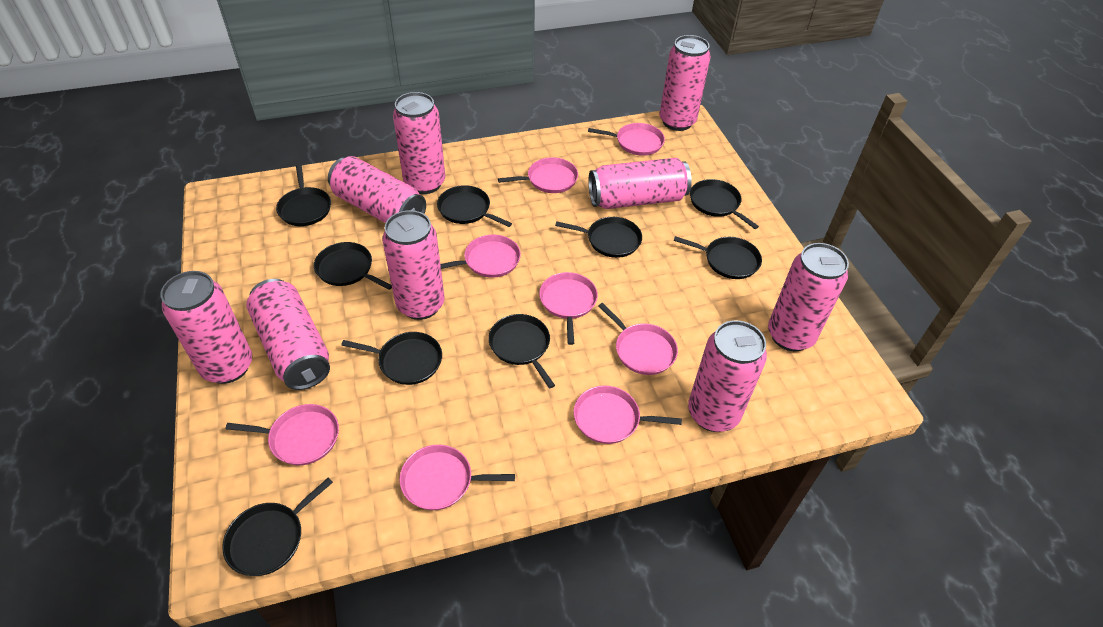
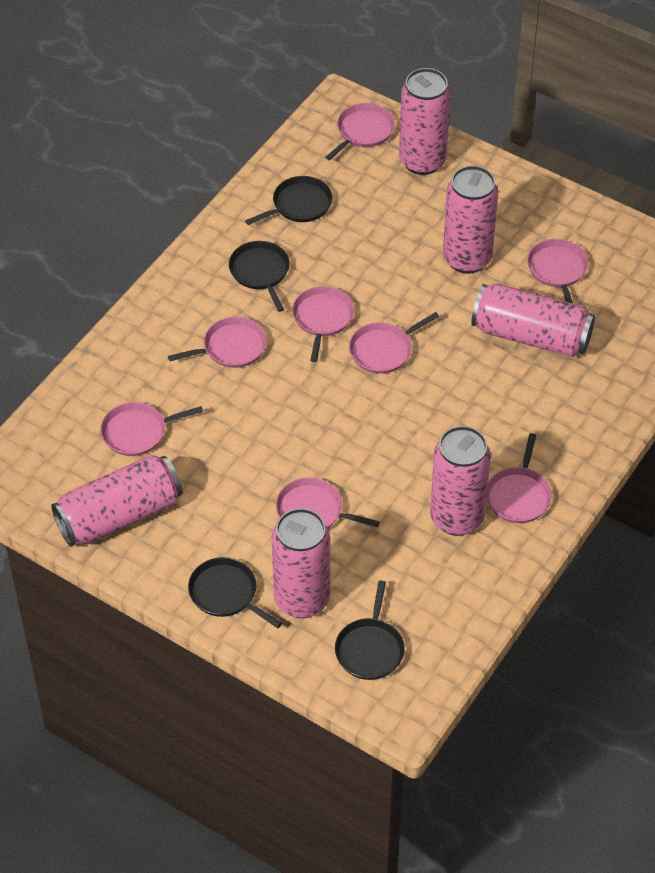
black pan: 9 -> 4
pink can: 9 -> 6

